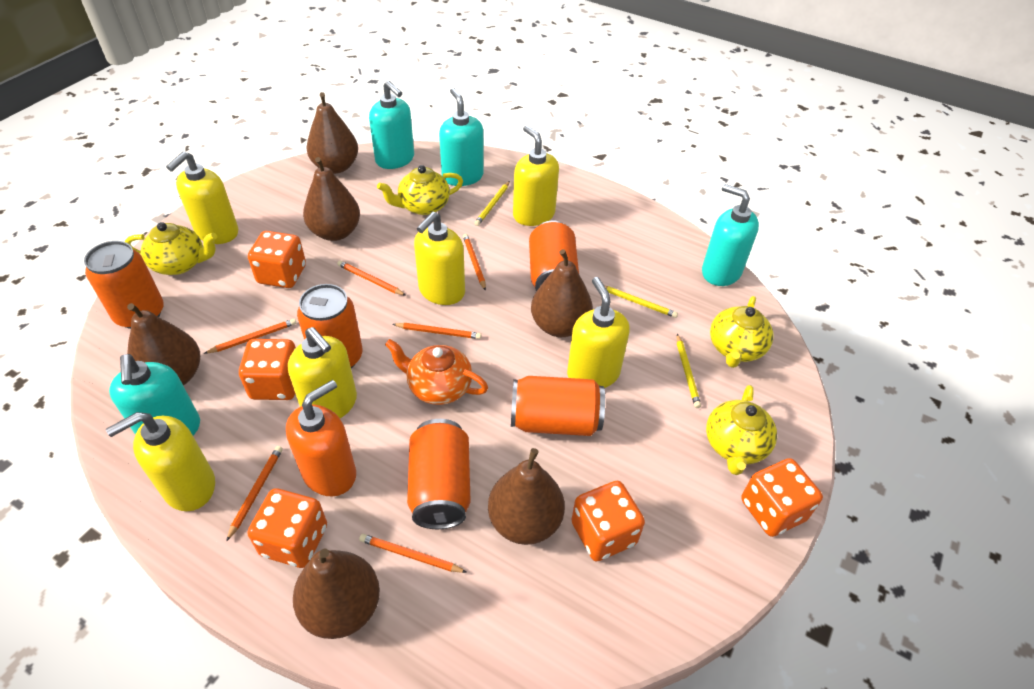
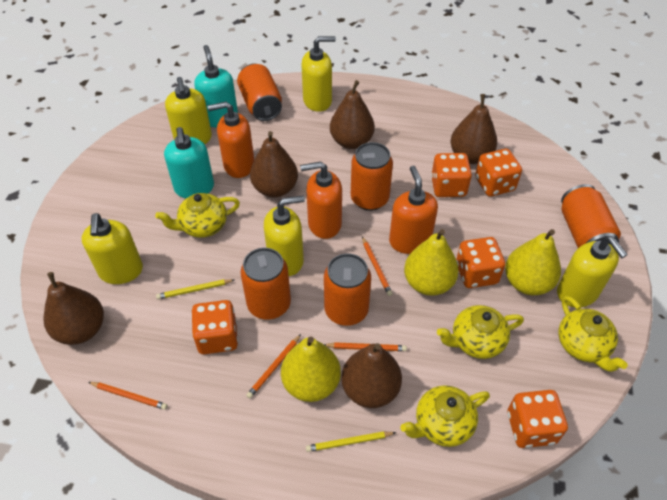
brown pear: 6 -> 5
orange pencil: 6 -> 4
orange soap dispenser: 1 -> 3
orange teapot: 1 -> 0
turquoise soap dispenser: 4 -> 2
yellow pear: 0 -> 3
yellow pencil: 3 -> 2
yellow soap dispenser: 6 -> 5

